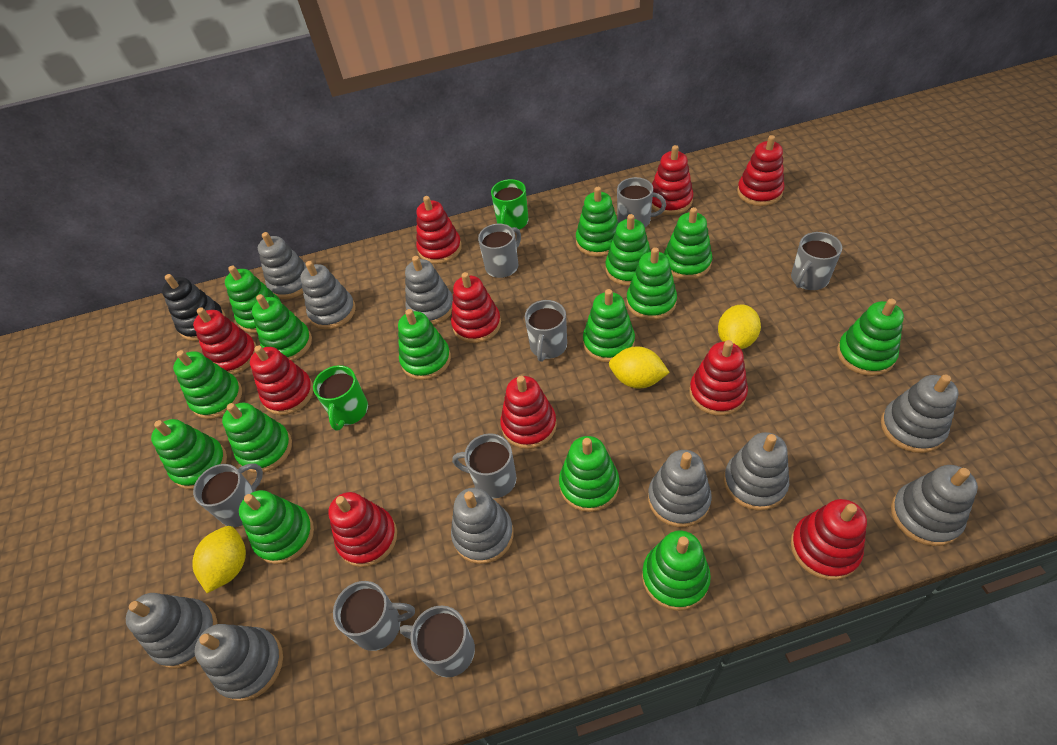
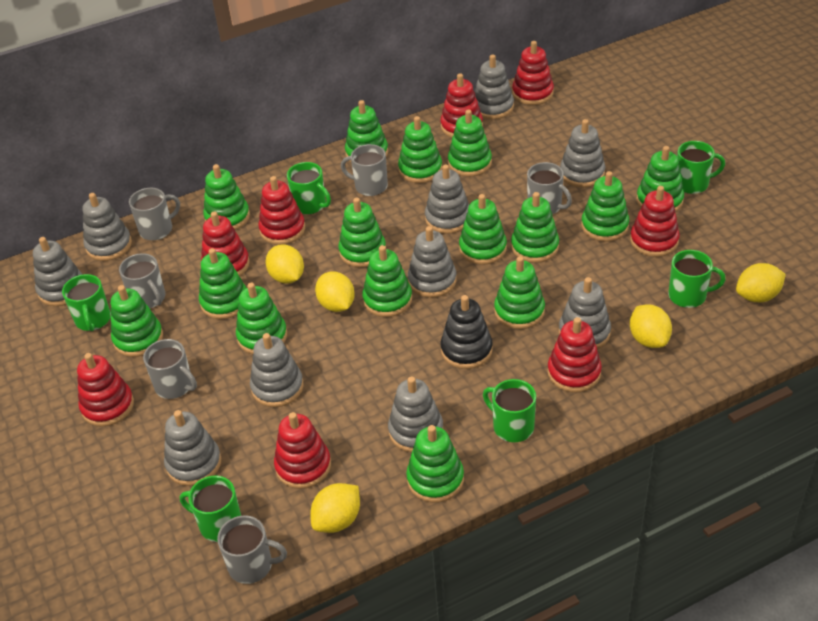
green mug: 2 -> 6
grey mug: 8 -> 6
red stacking toy: 10 -> 8
yellow lemon: 3 -> 5

